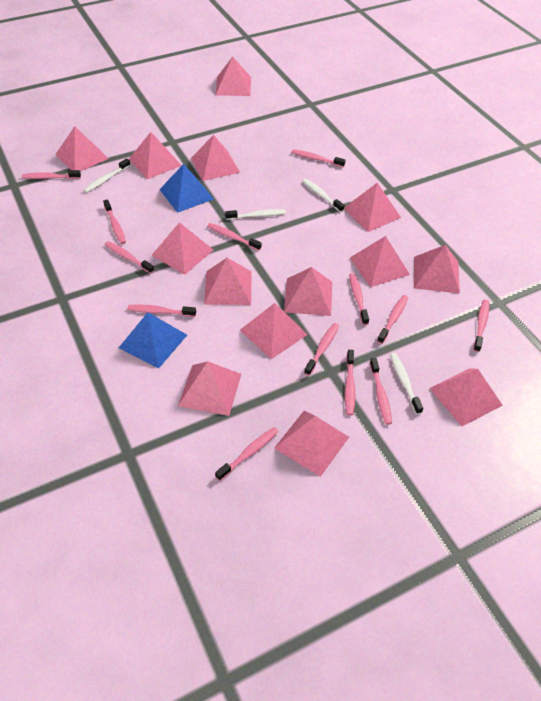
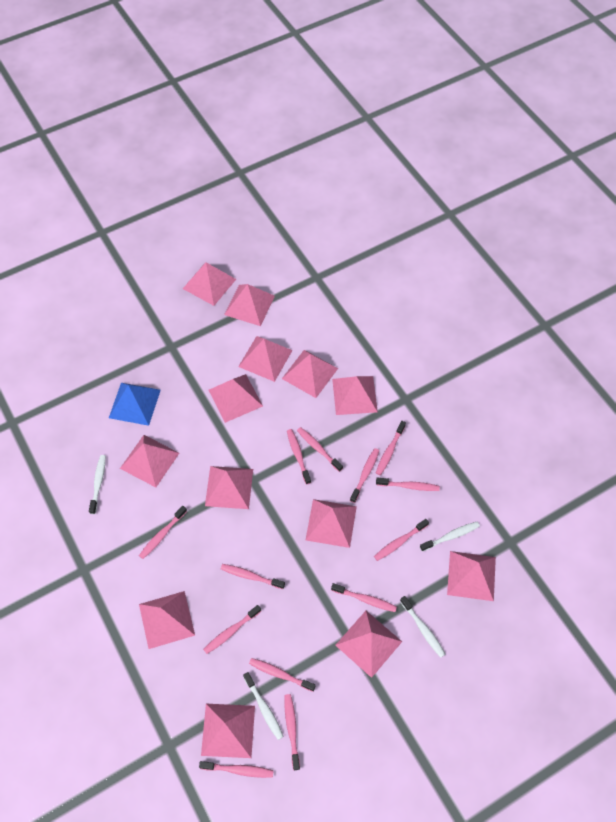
blue pyramid: 2 -> 1
pink pyramid: 14 -> 13

